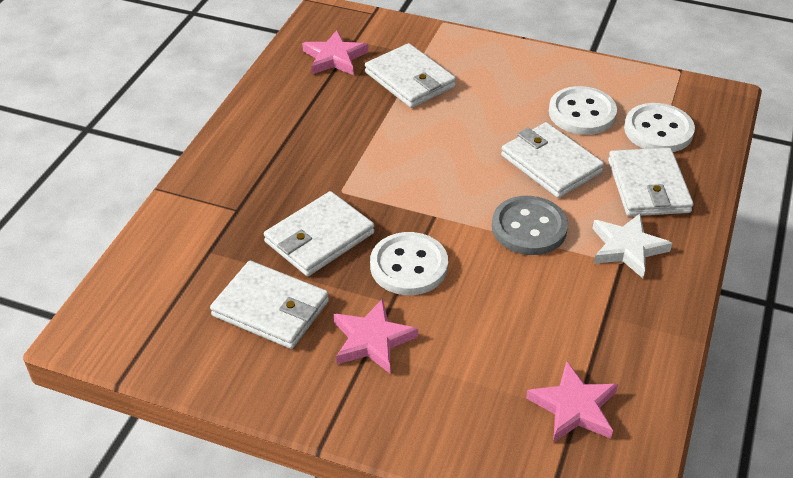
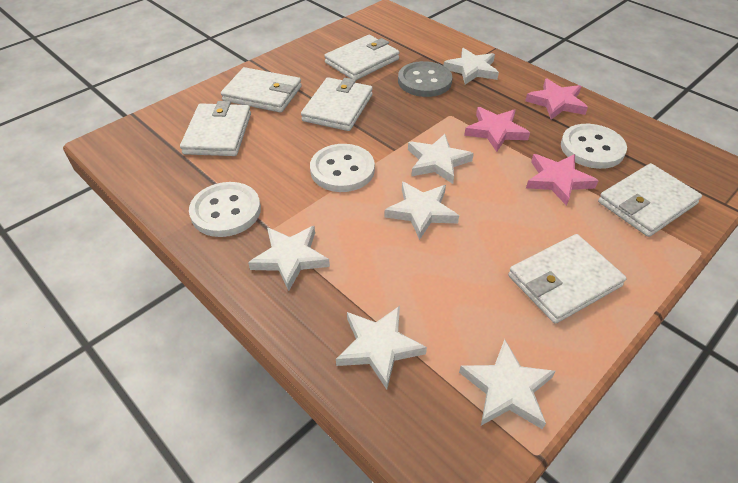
white star: 1 -> 6
white wallet: 5 -> 6

